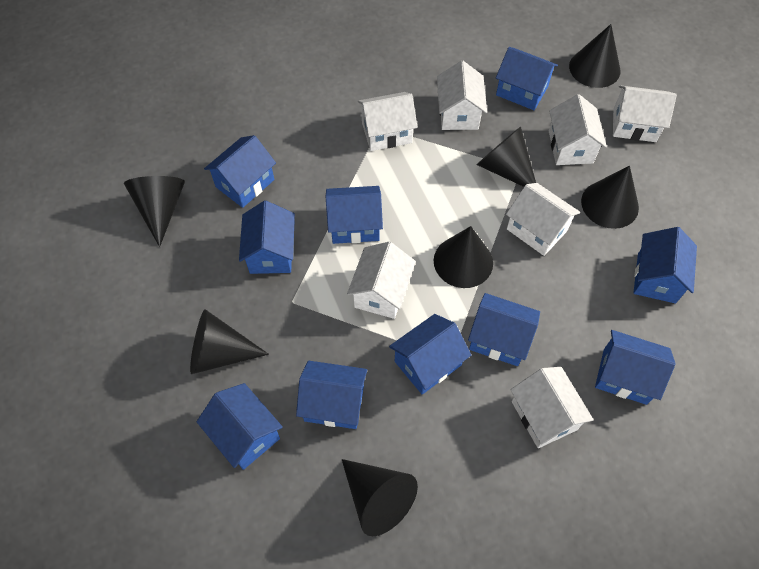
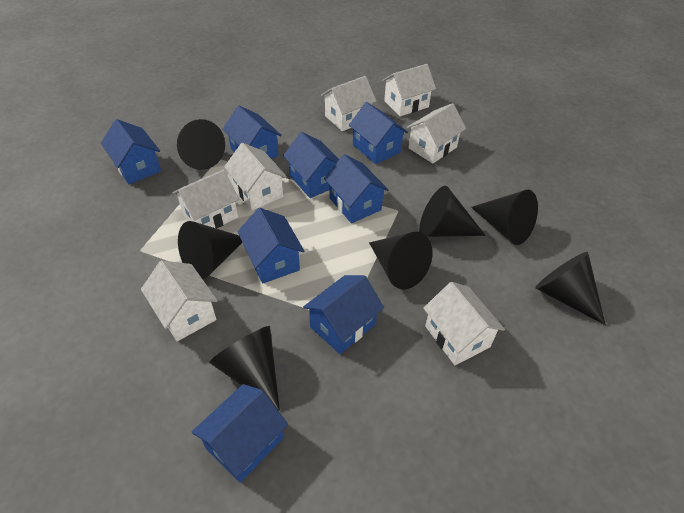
blue house: 10 -> 8

